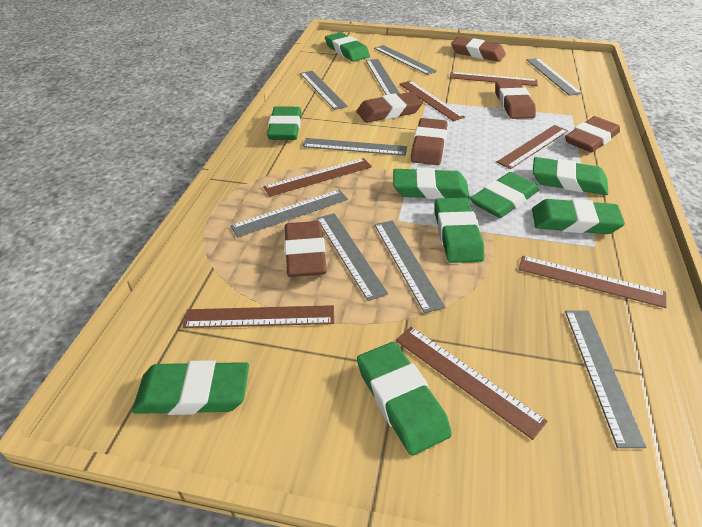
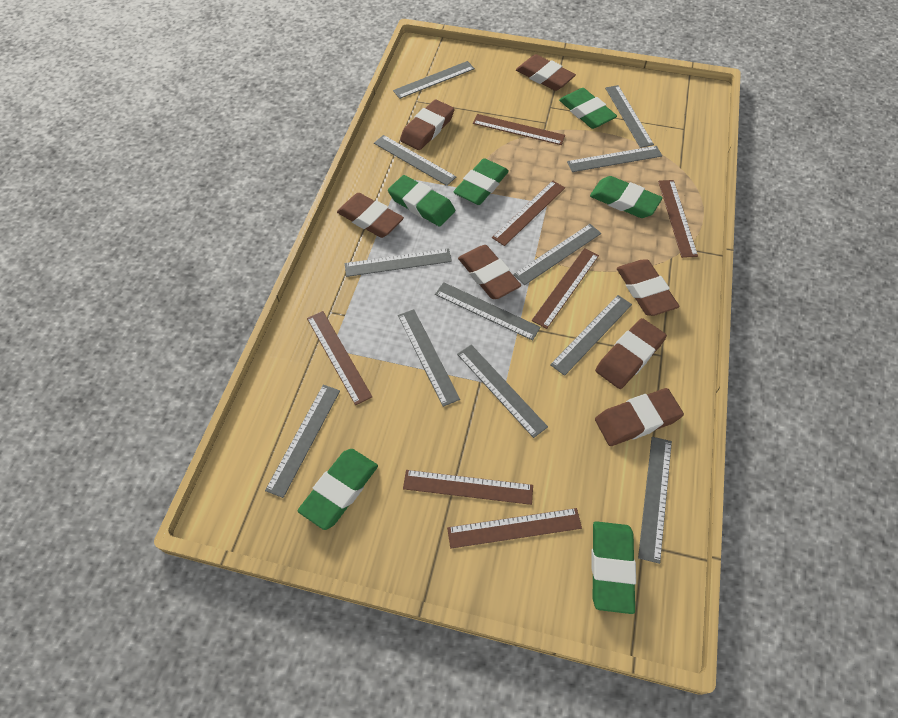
brown eraser: 6 -> 7
green eraser: 9 -> 6
grey ruler: 9 -> 12

